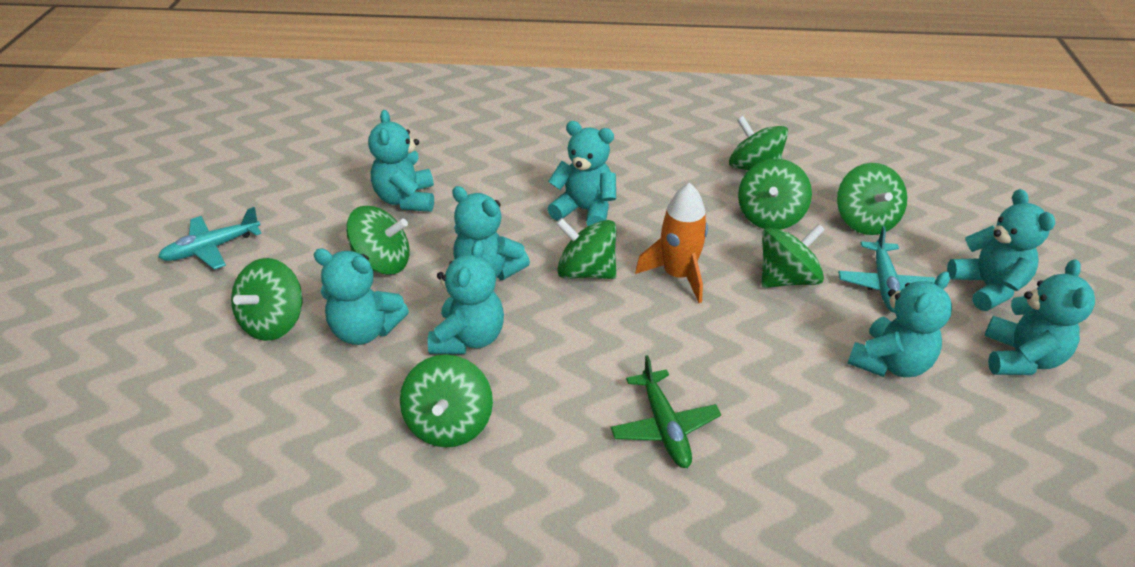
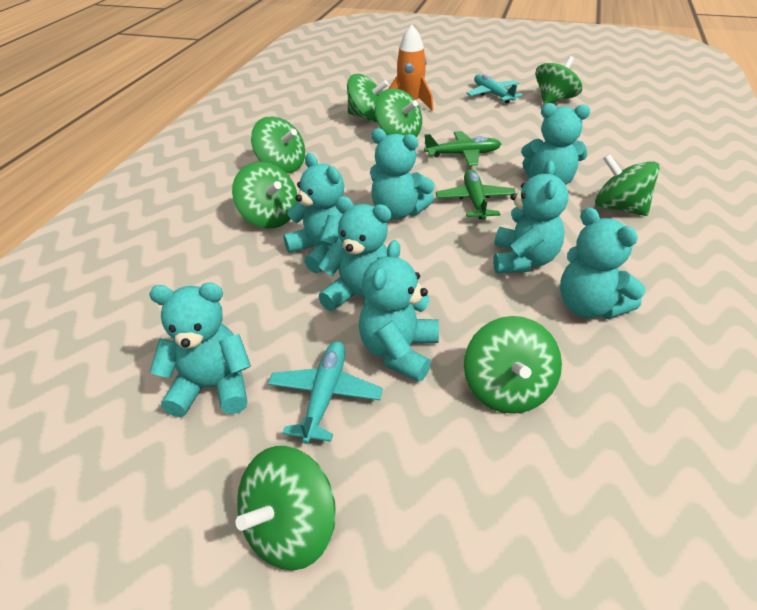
green plane: 1 -> 2

